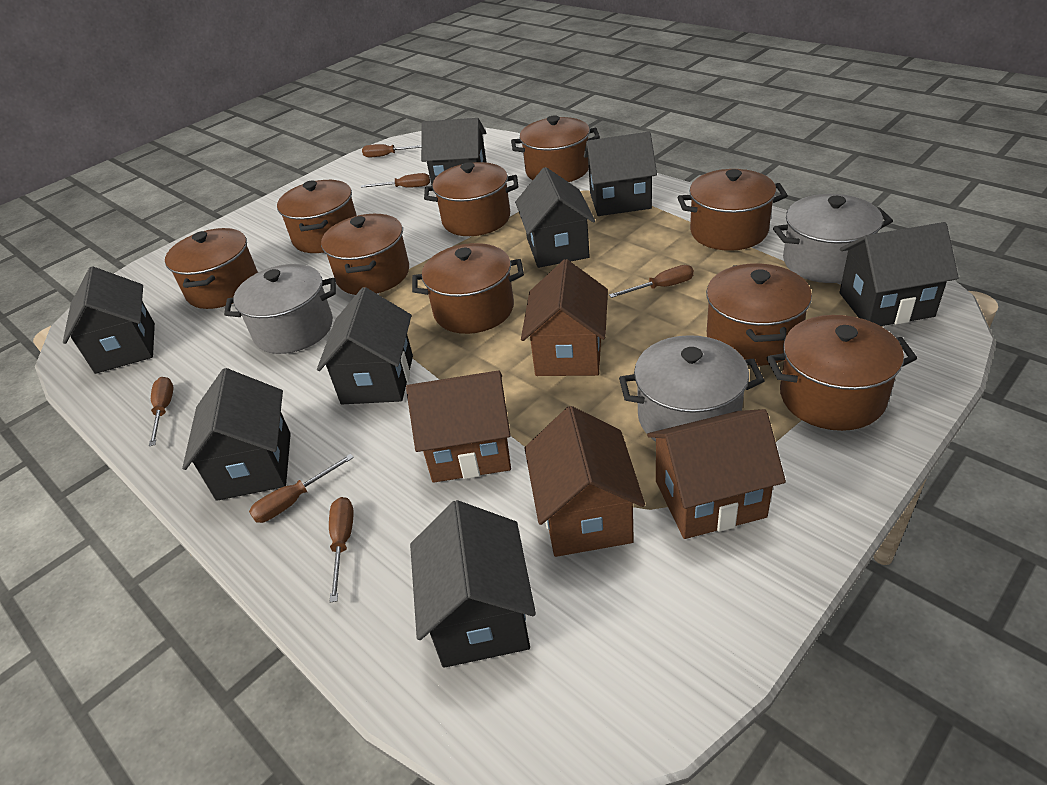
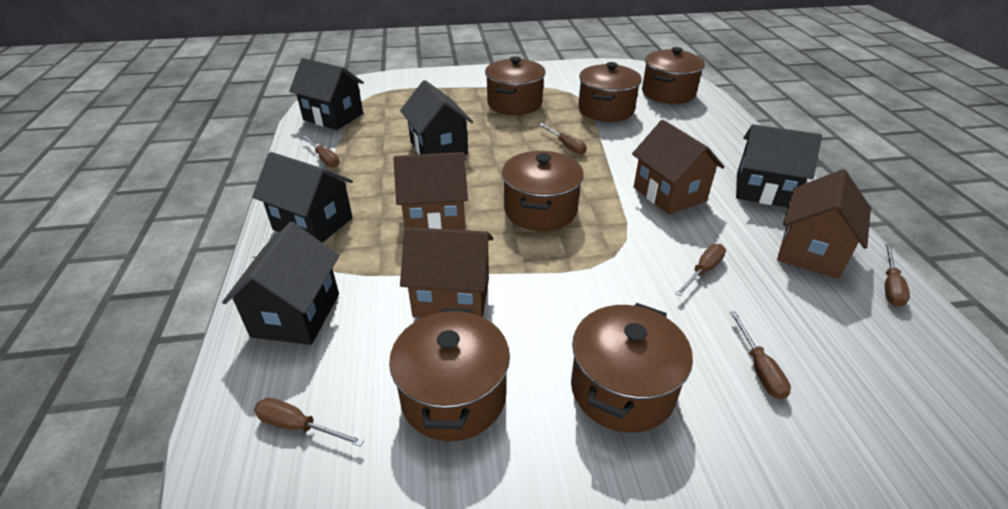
black house: 8 -> 5
brown pot: 9 -> 6
grey pot: 3 -> 0

